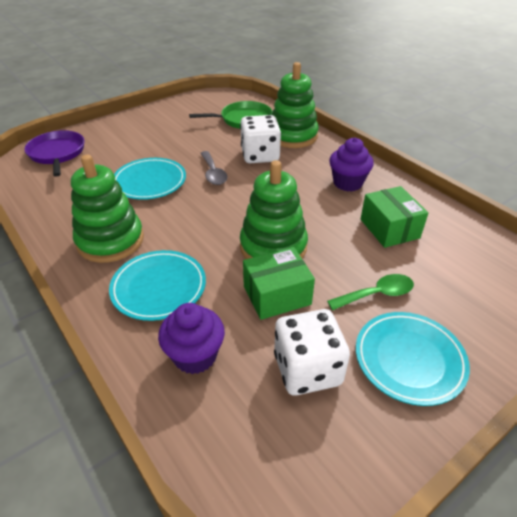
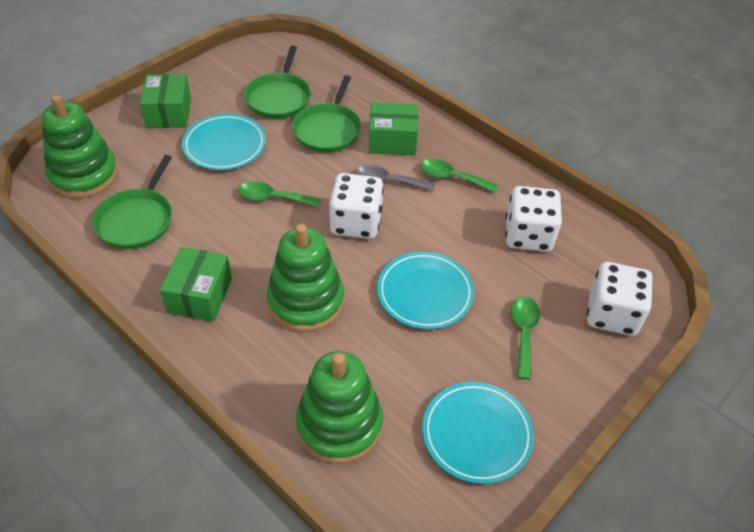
green box: 2 -> 3
green pan: 1 -> 3
green spoon: 1 -> 3
purple cupcake: 2 -> 0
purple pan: 1 -> 0
white dice: 2 -> 3

